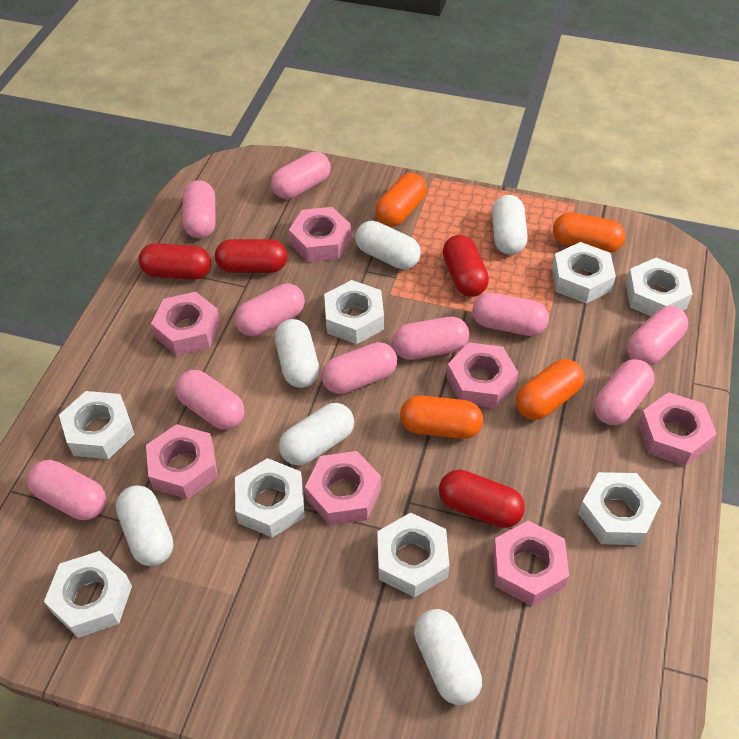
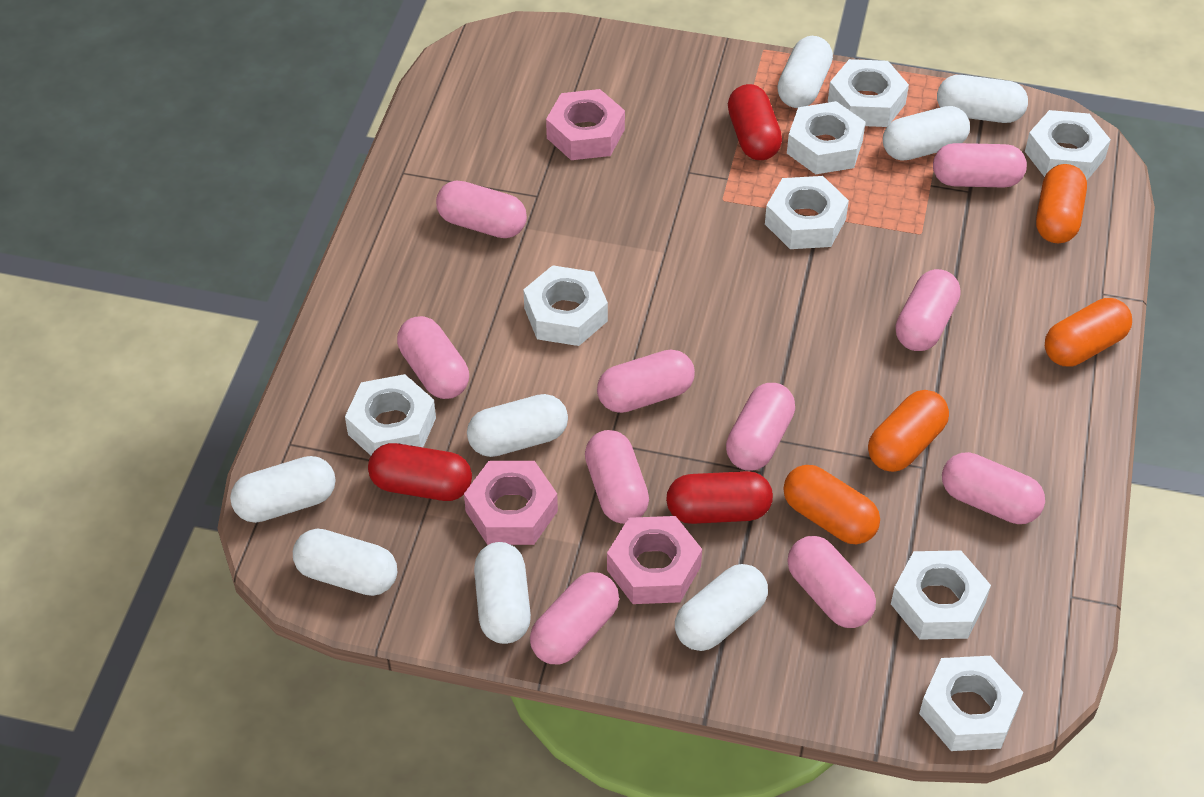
pink nut: 7 -> 3
red capsule: 4 -> 3
white capsule: 6 -> 8

